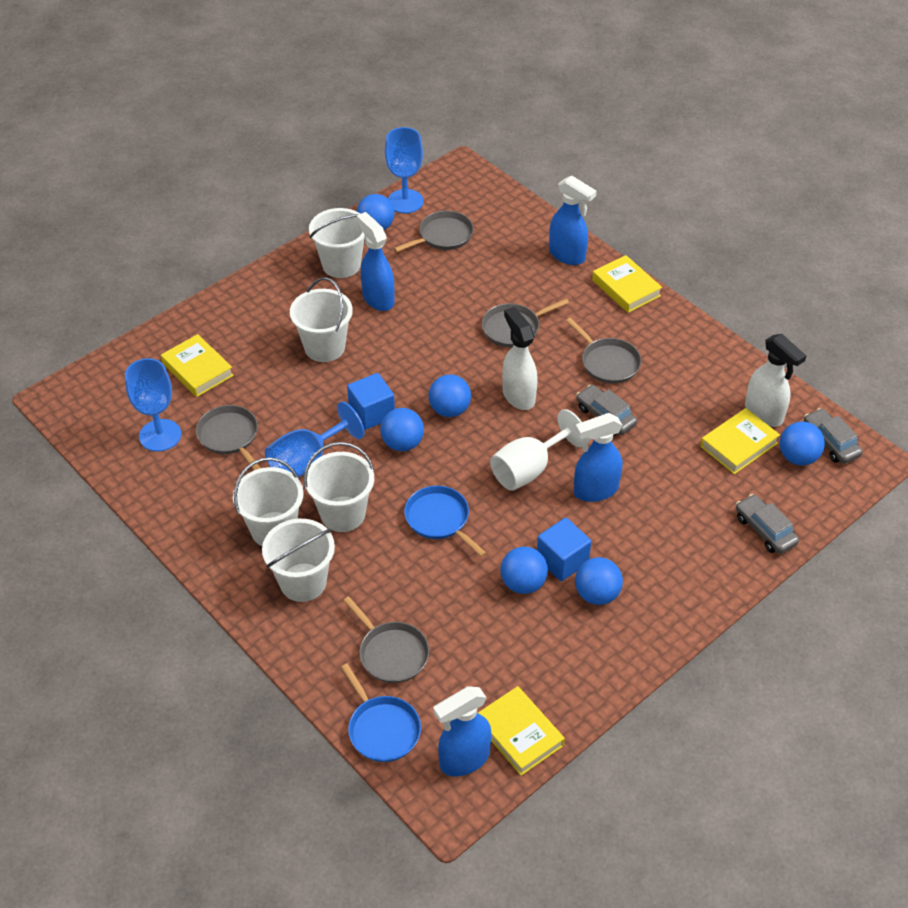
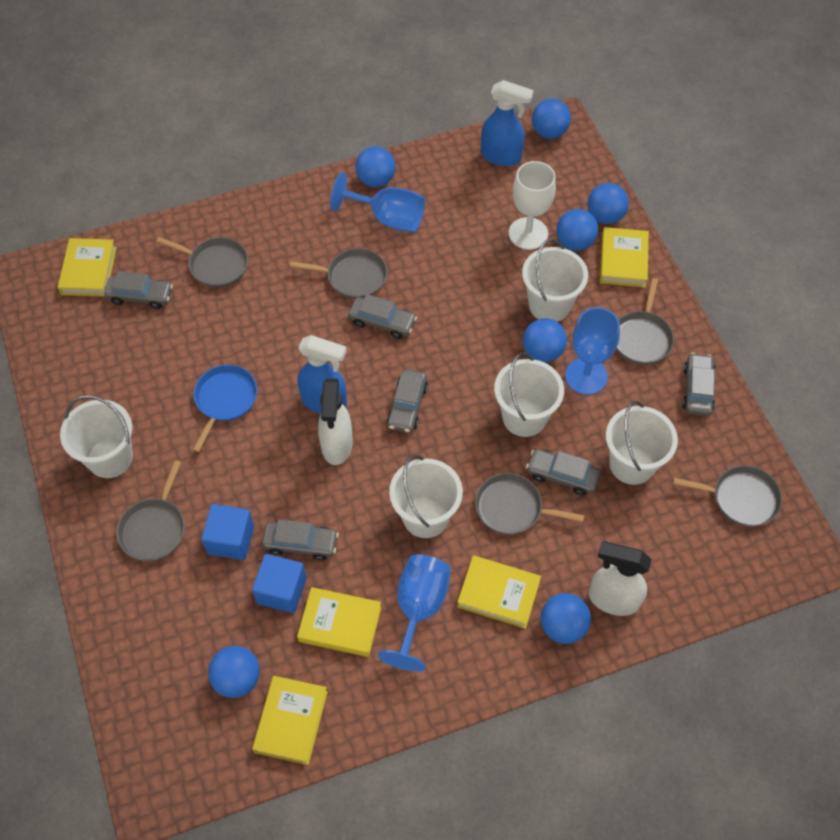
blue ball: 6 -> 7
blue pan: 2 -> 1
blue spray bottle: 4 -> 2
grey car: 3 -> 6
grey pan: 5 -> 6
yellow book: 4 -> 5

